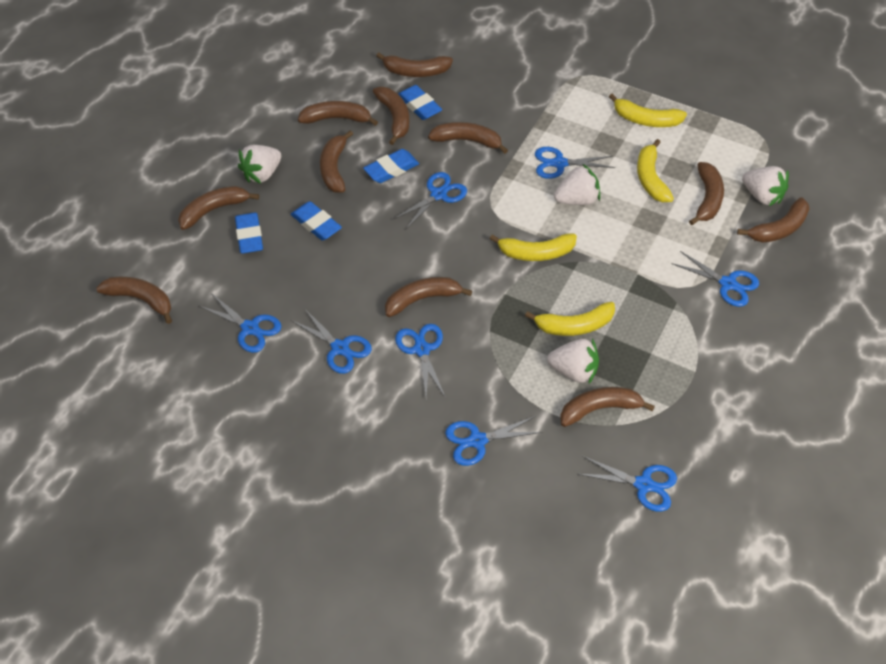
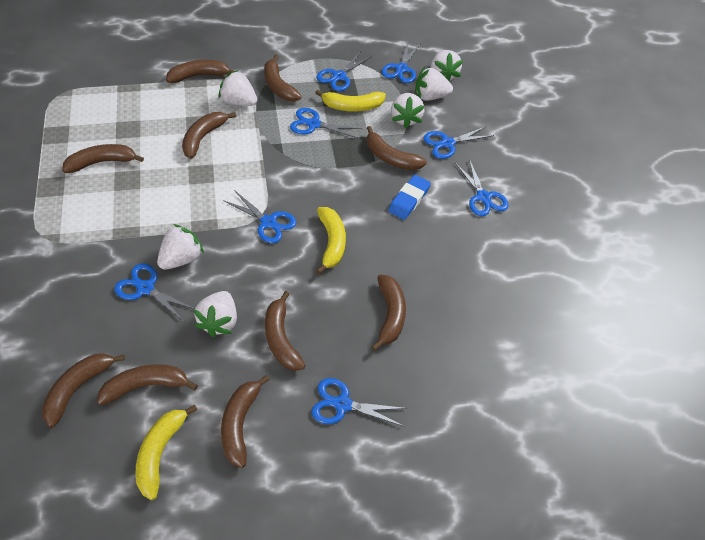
blue eraser: 4 -> 1
brown banana: 11 -> 10
white strawberry: 4 -> 6
yellow banana: 4 -> 3

